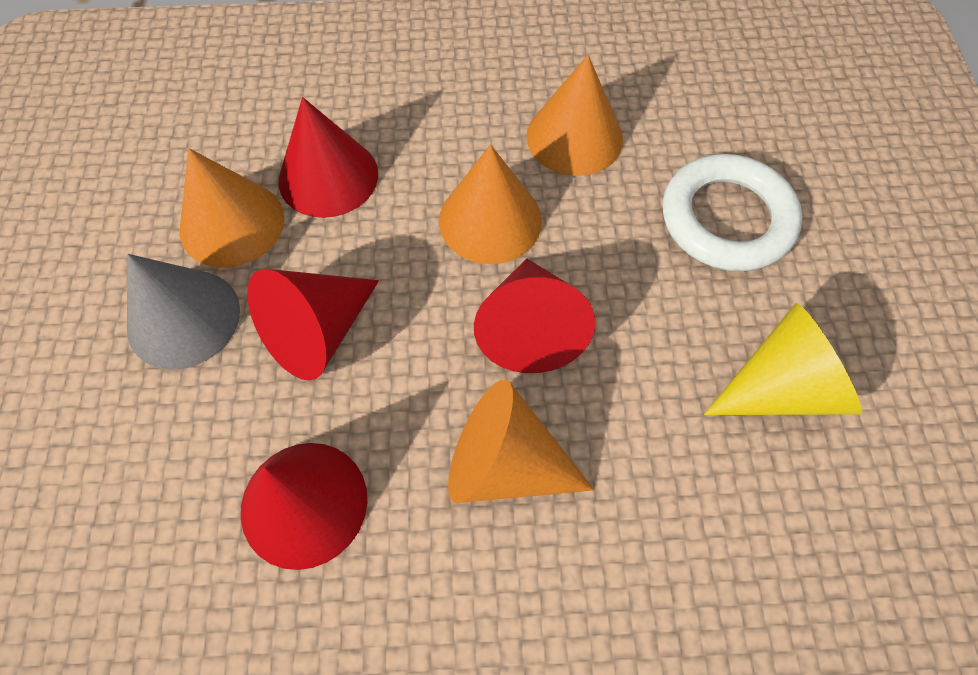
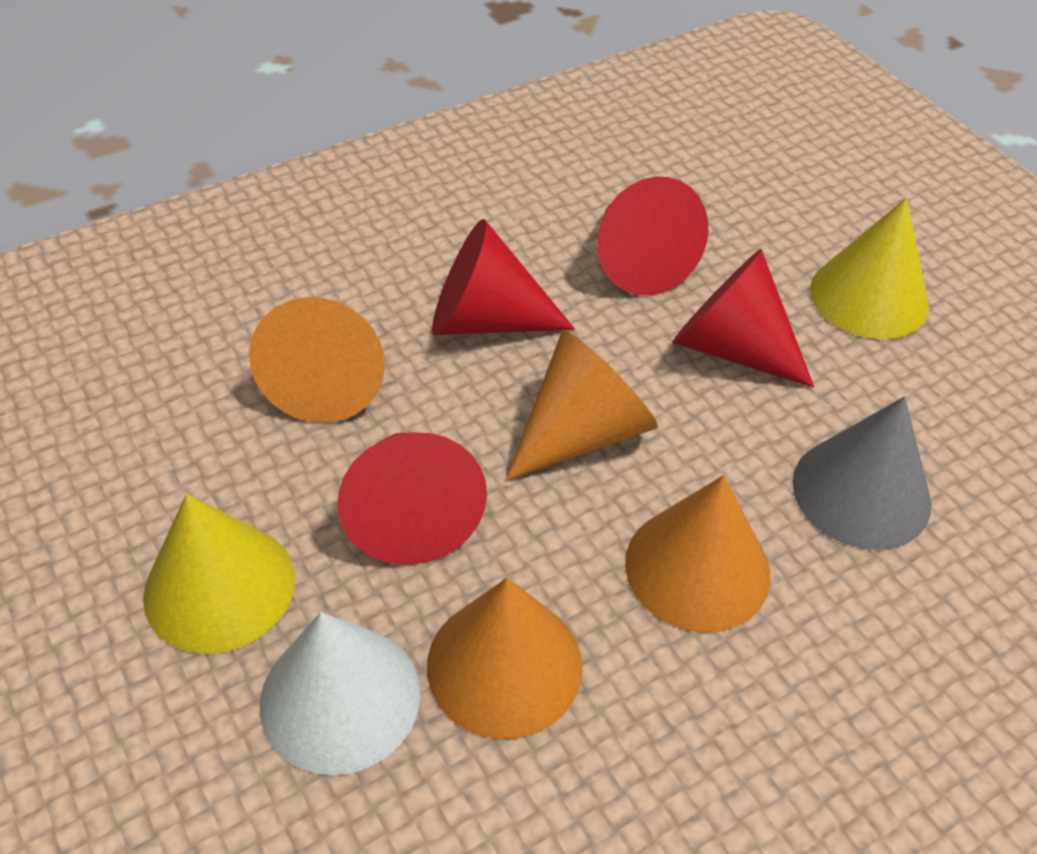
white cone: 0 -> 1
white ring: 1 -> 0
yellow cone: 1 -> 2

